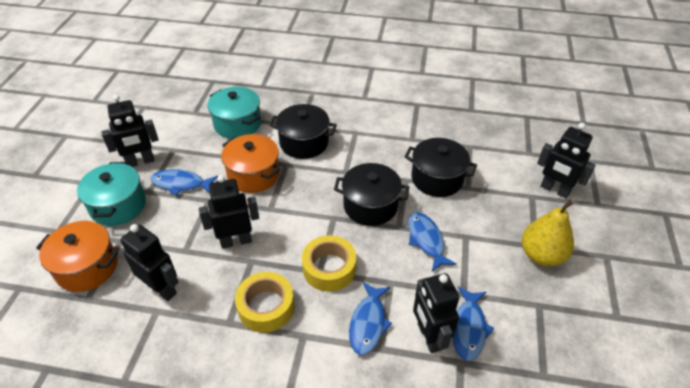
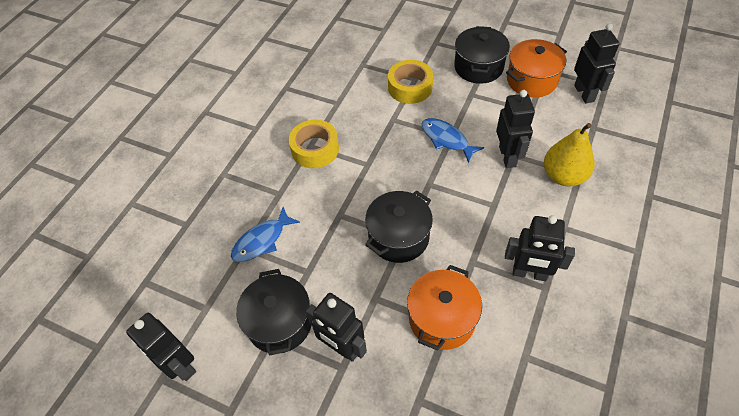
blue fish: 4 -> 2
turquoise pot: 2 -> 0

